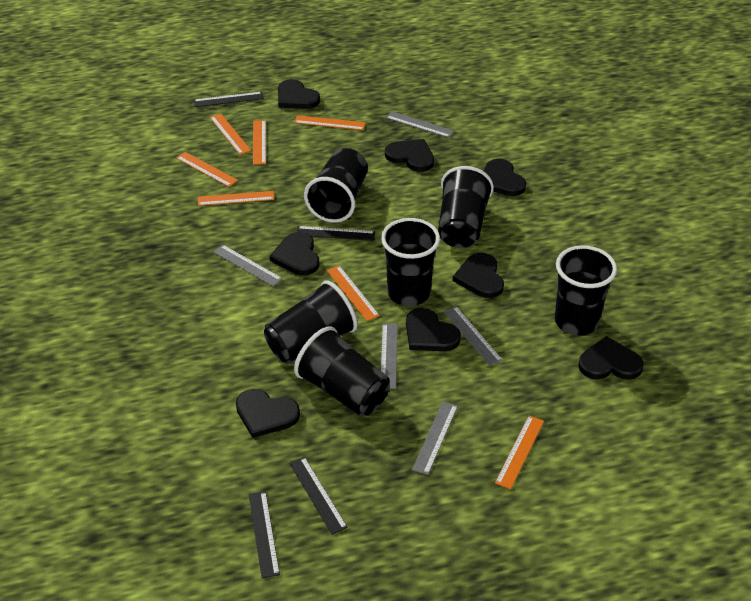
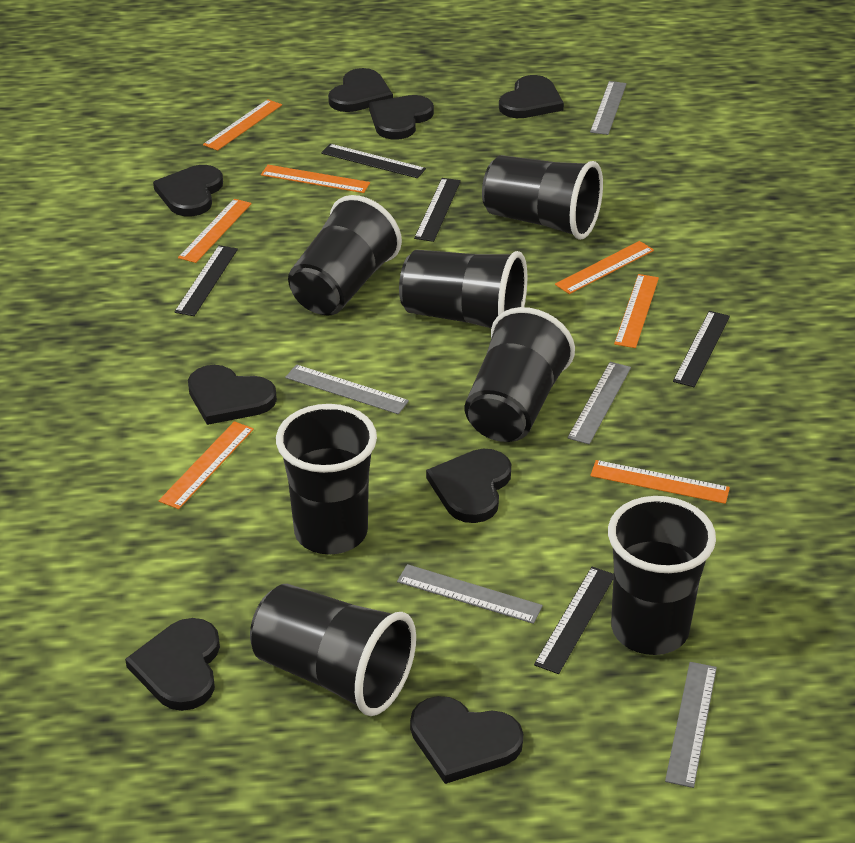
black cup: 6 -> 7
black ruler: 4 -> 5

